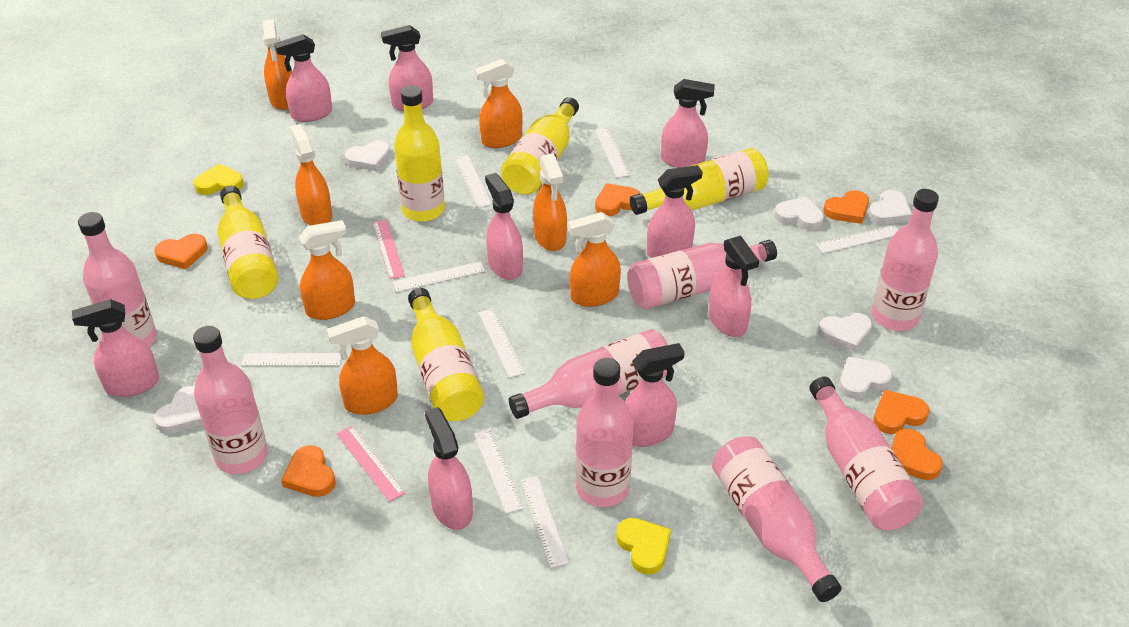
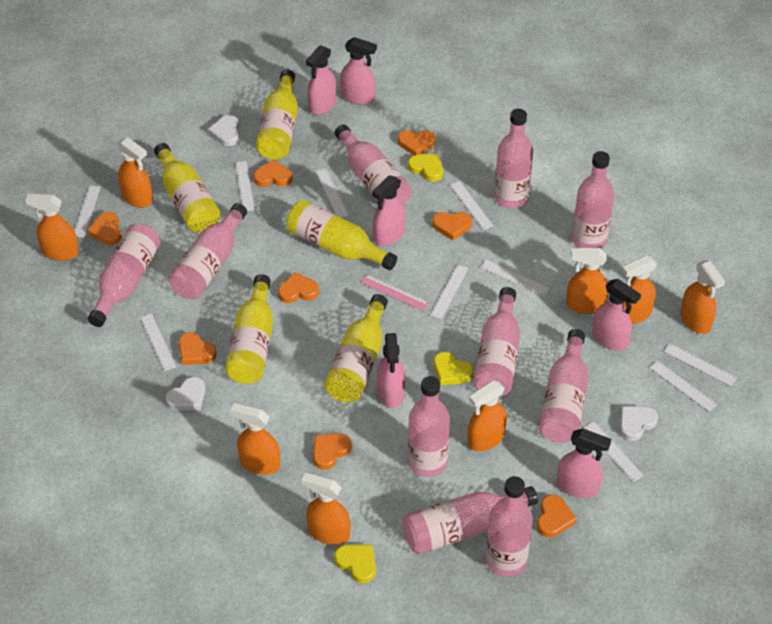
orange heart: 6 -> 8
orange spray bottle: 7 -> 8
pink bottle: 8 -> 10
pink ruler: 2 -> 1
pink spray bottle: 9 -> 6
white heart: 6 -> 3
white ruler: 8 -> 10
yellow heart: 2 -> 3

